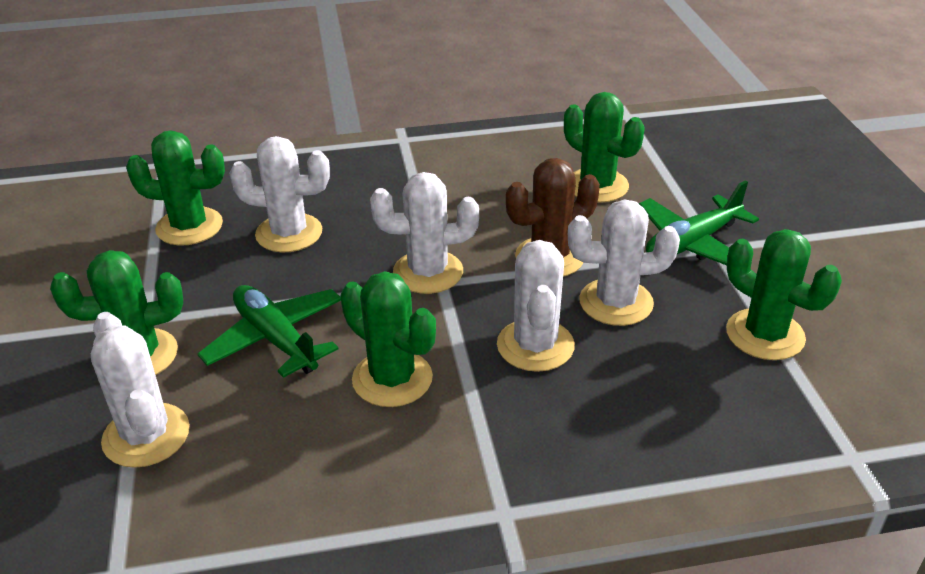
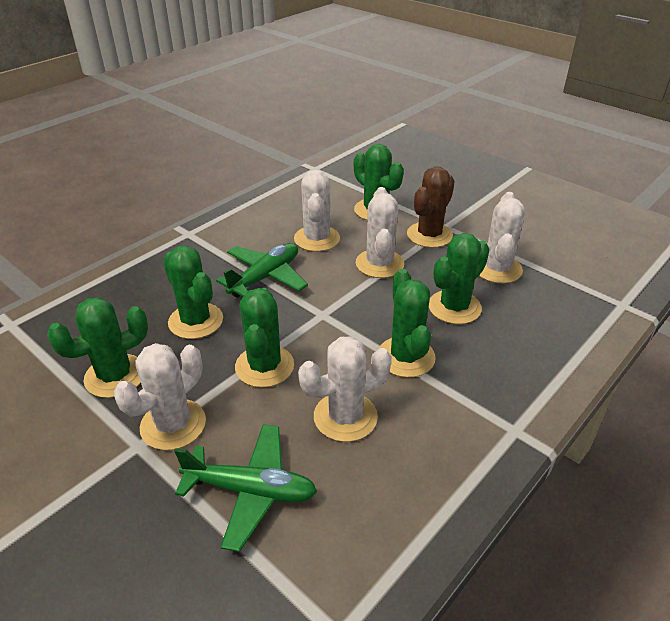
green cactus: 5 -> 6

